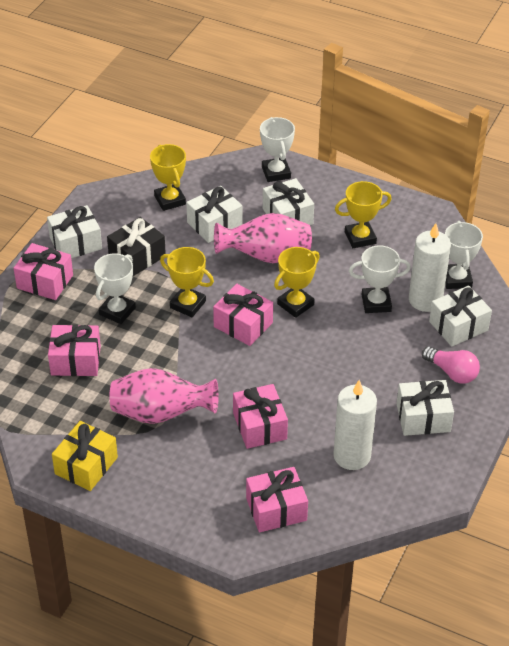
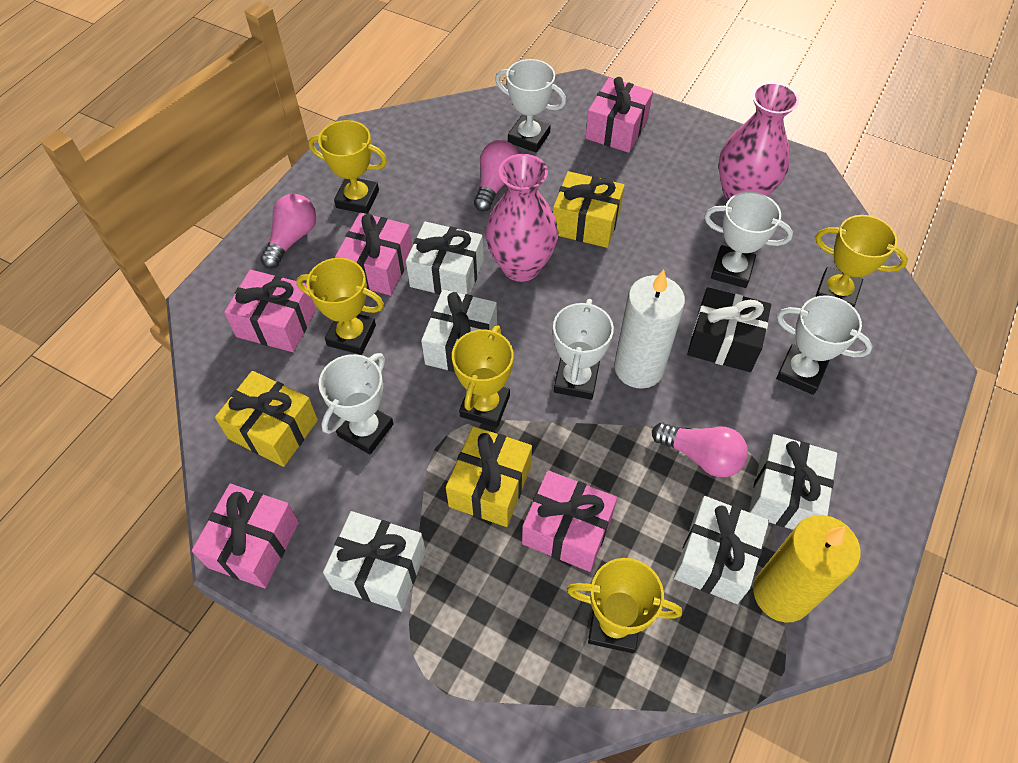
pink light bulb: 1 -> 3
white candle: 2 -> 1
white trophy: 4 -> 5
yellow candle: 0 -> 1
yellow gift: 1 -> 3
yellow trophy: 4 -> 5

